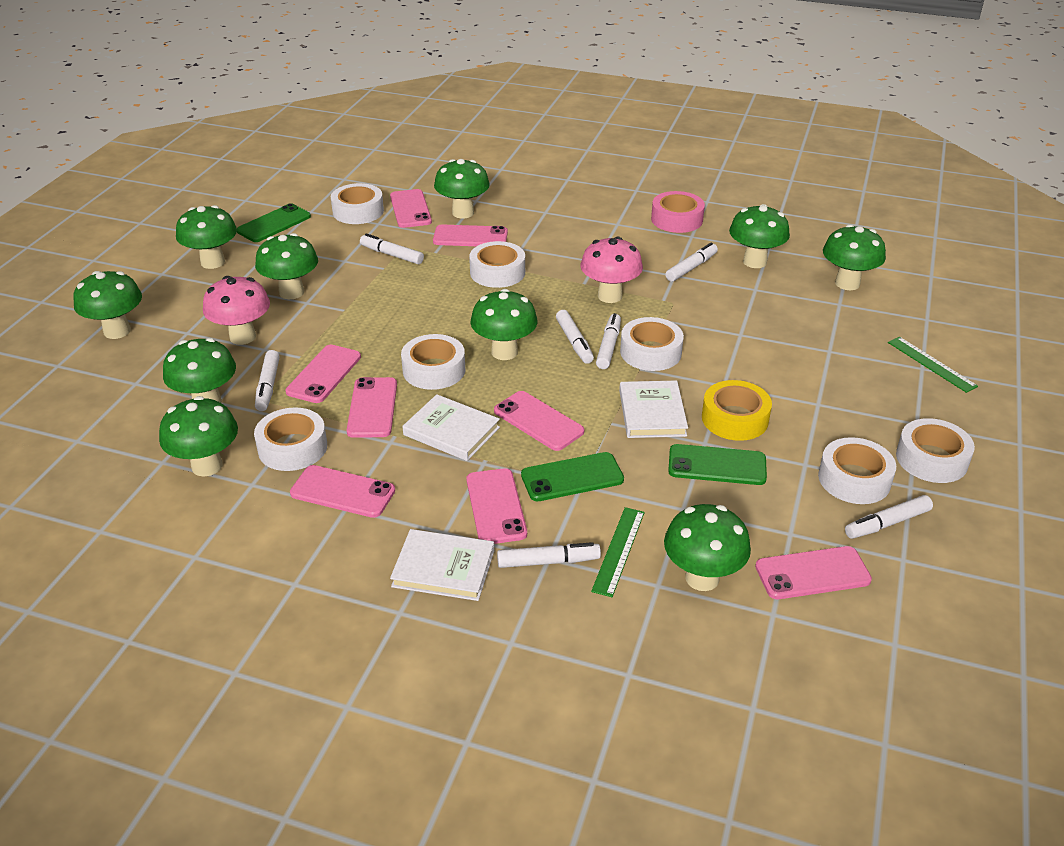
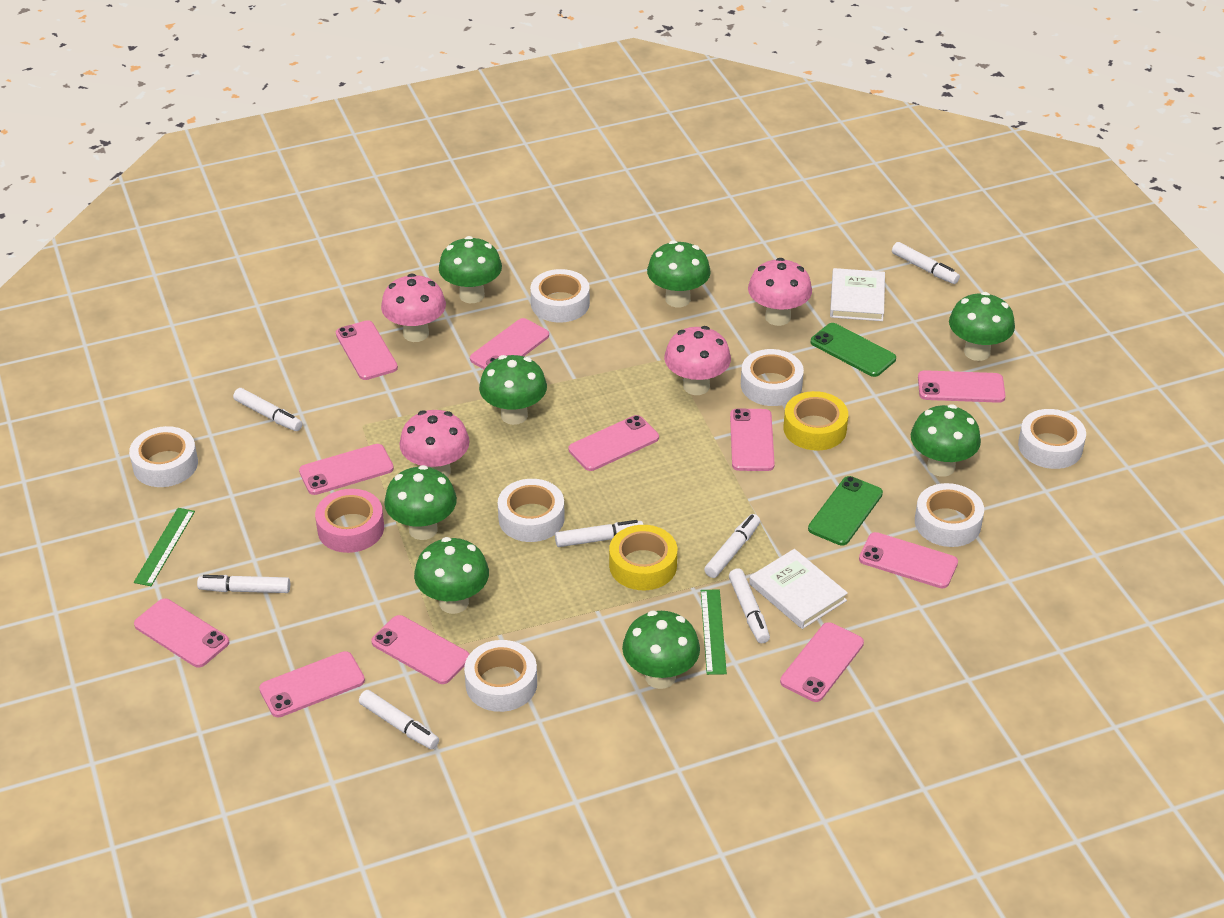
green mushroom: 10 -> 8
green phone: 3 -> 2
pink mushroom: 2 -> 4
pink phone: 8 -> 11
white book: 3 -> 2
yellow tape: 1 -> 2

